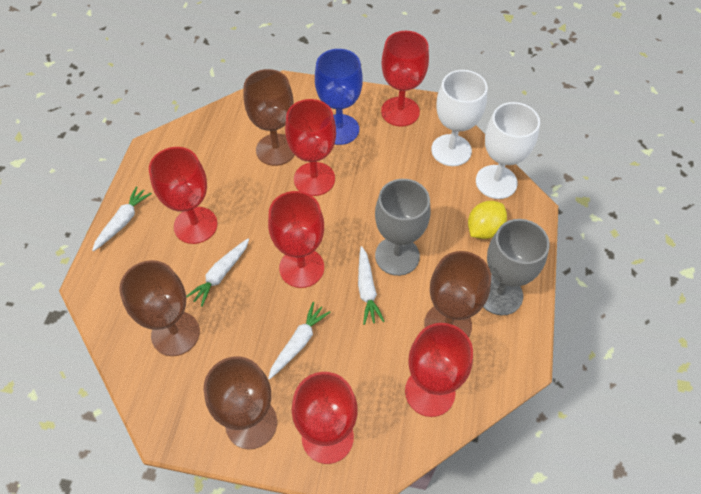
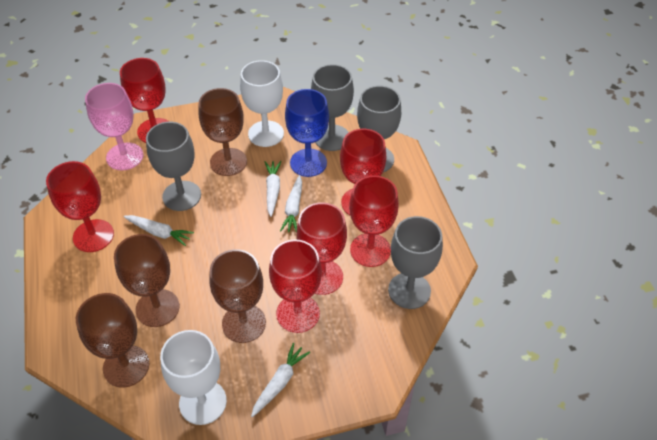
grey goblet: 2 -> 4
pink goblet: 0 -> 1
yellow lemon: 1 -> 0

